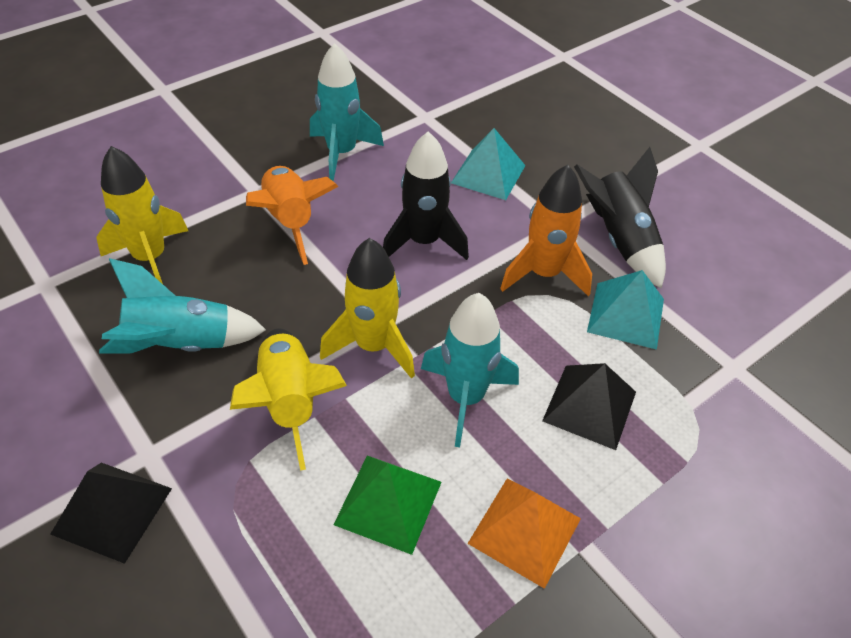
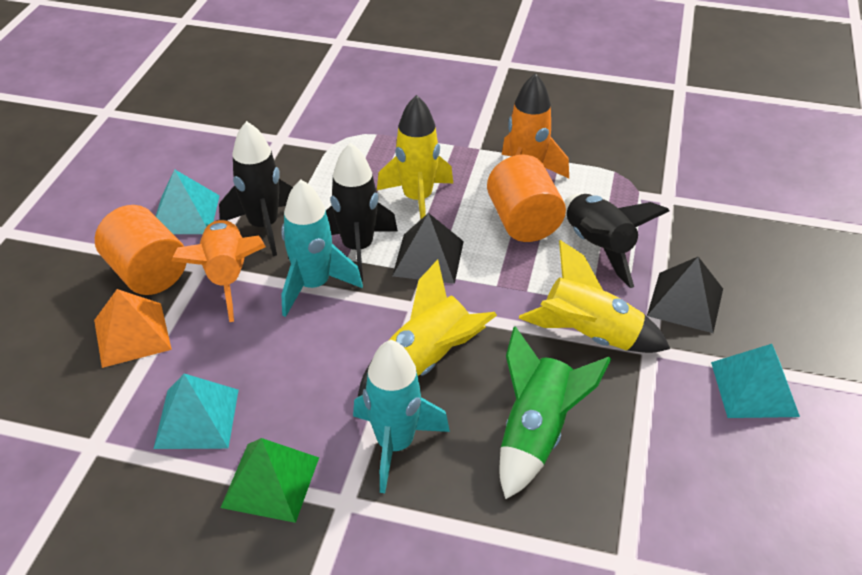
black rocket: 2 -> 3
green rocket: 0 -> 1
orange cylinder: 0 -> 2
turquoise pyramid: 2 -> 3
turquoise rocket: 3 -> 2

